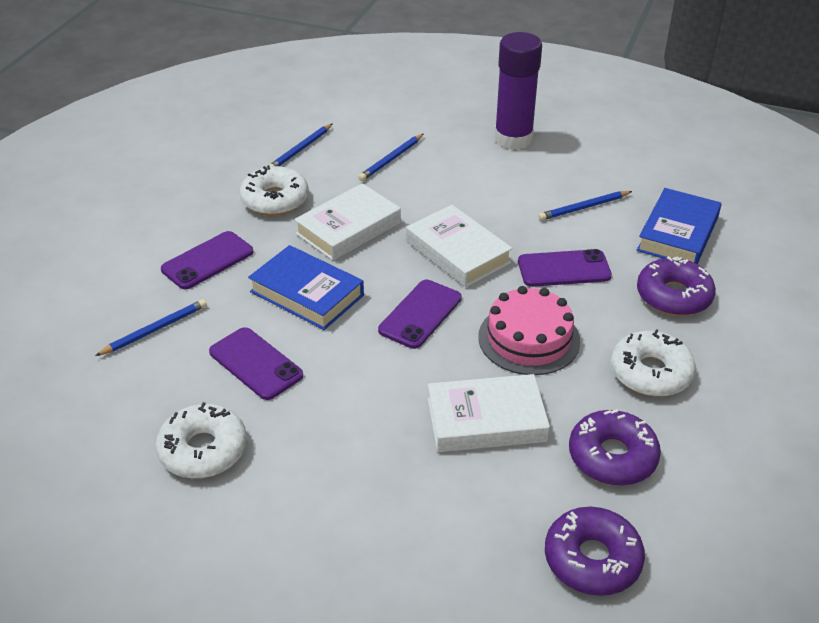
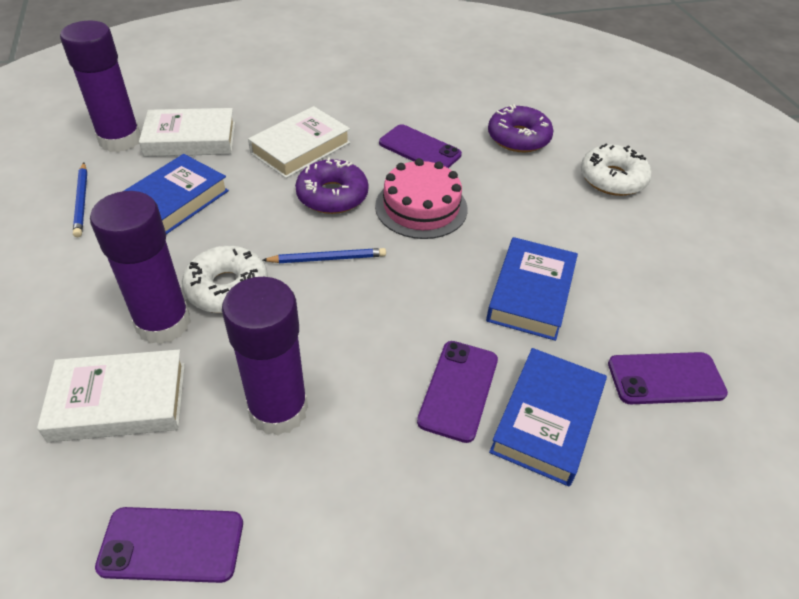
blue book: 2 -> 3
blue pencil: 4 -> 2
purple donut: 3 -> 2
purple glue stick: 1 -> 3
white donut: 3 -> 2

